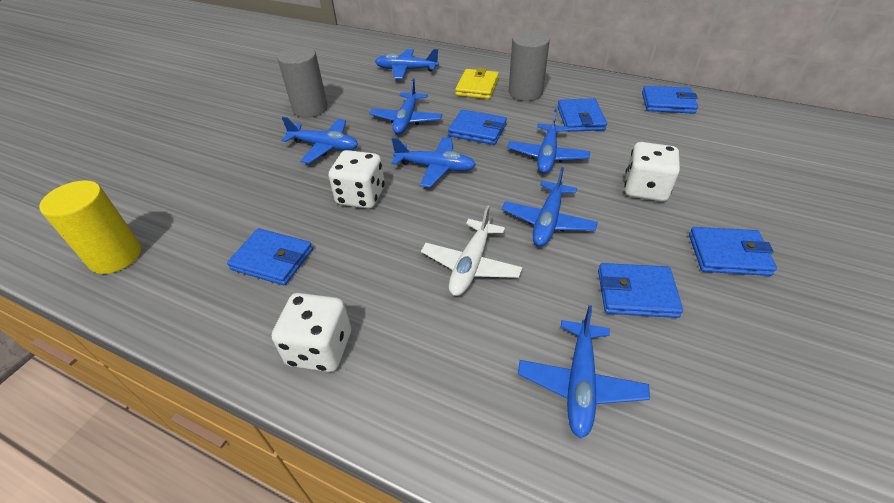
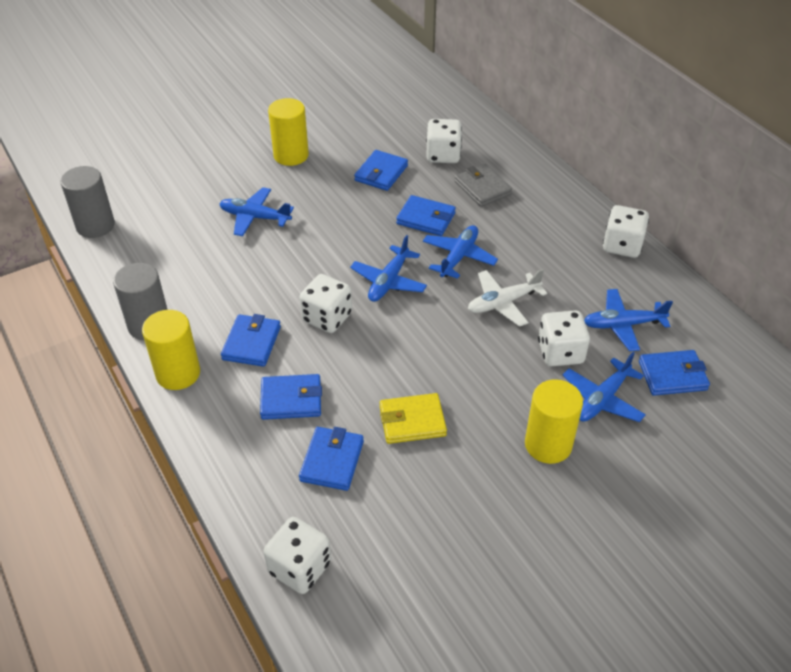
blue plane: 7 -> 5
grey wallet: 0 -> 1
white dice: 3 -> 5
yellow cylinder: 1 -> 3

